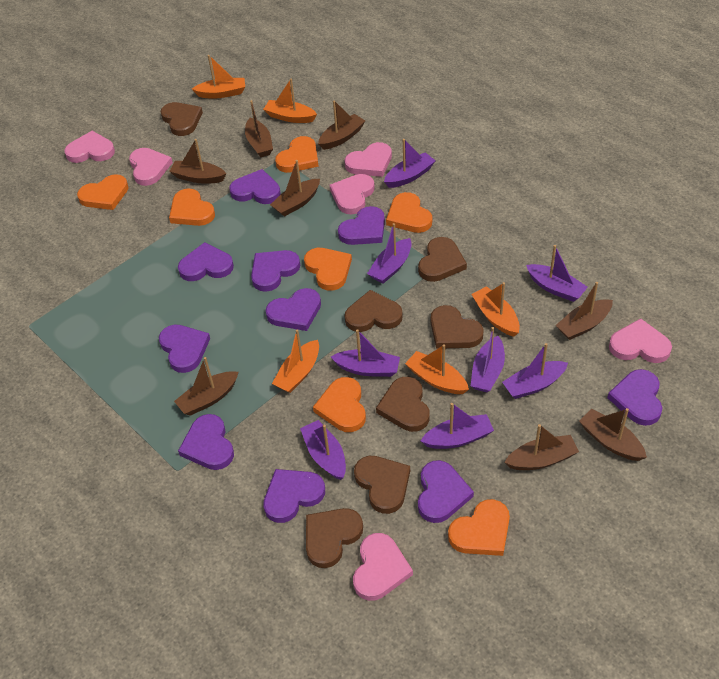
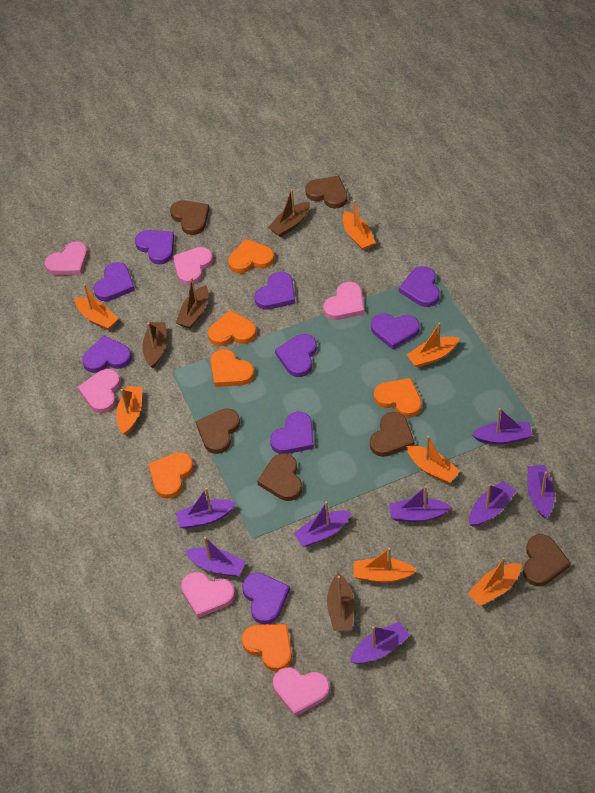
brown boat: 8 -> 4
brown heart: 7 -> 6
orange boat: 5 -> 7
orange heart: 7 -> 6
purple heart: 10 -> 9

